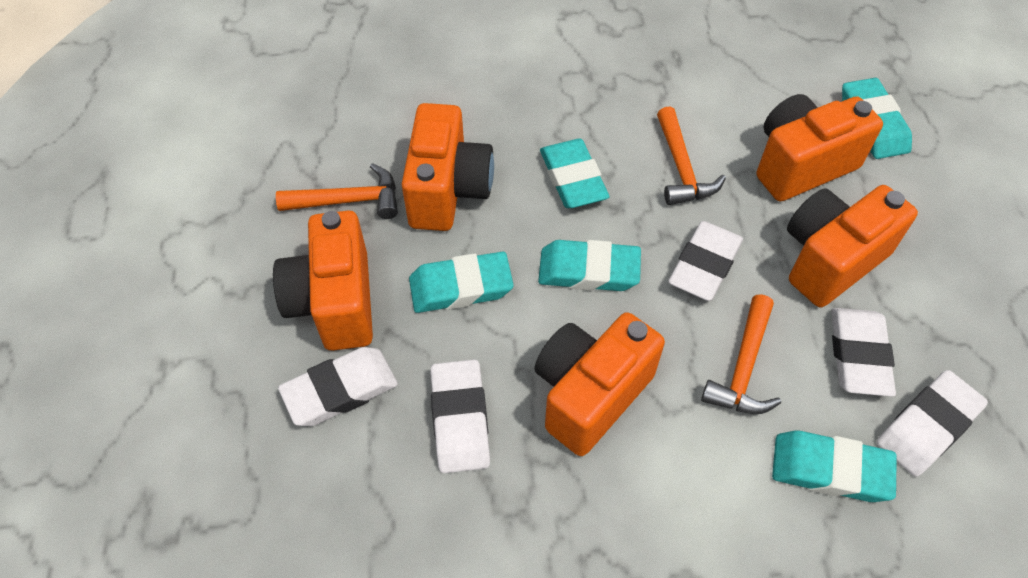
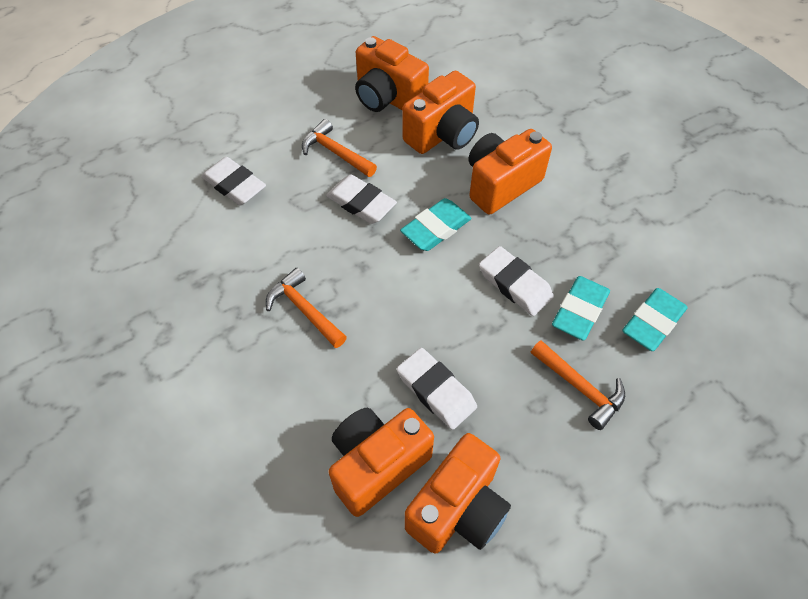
turquoise eraser: 5 -> 3
white eraser: 5 -> 4

